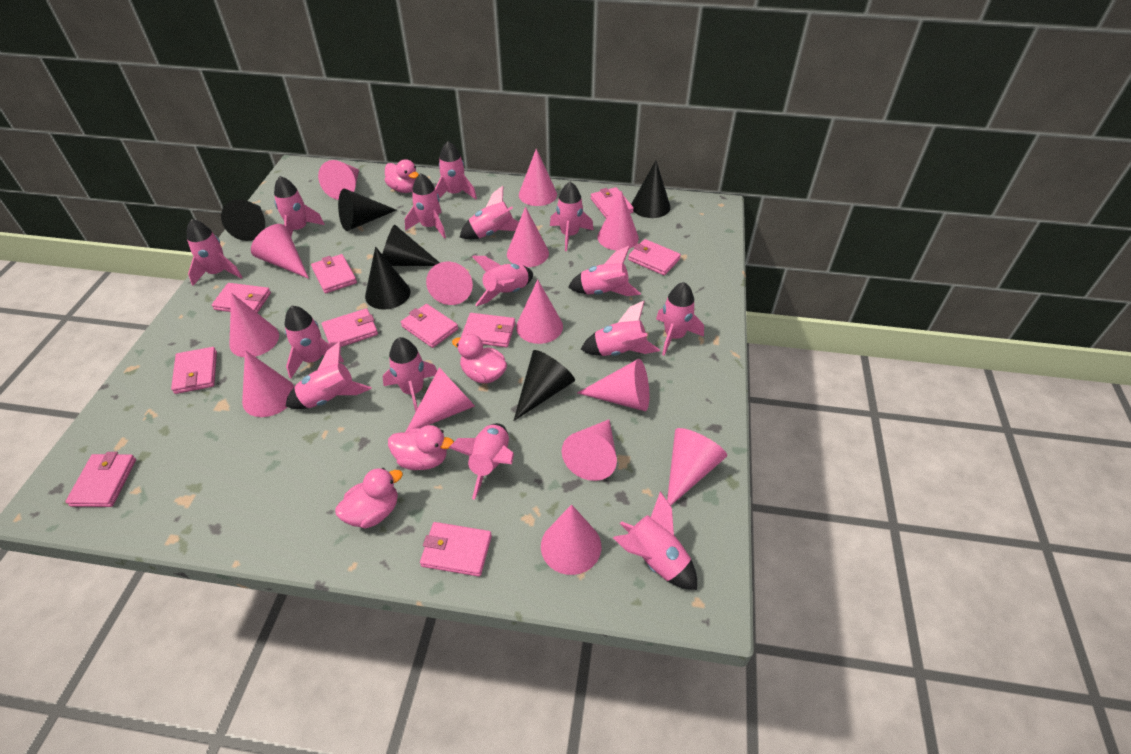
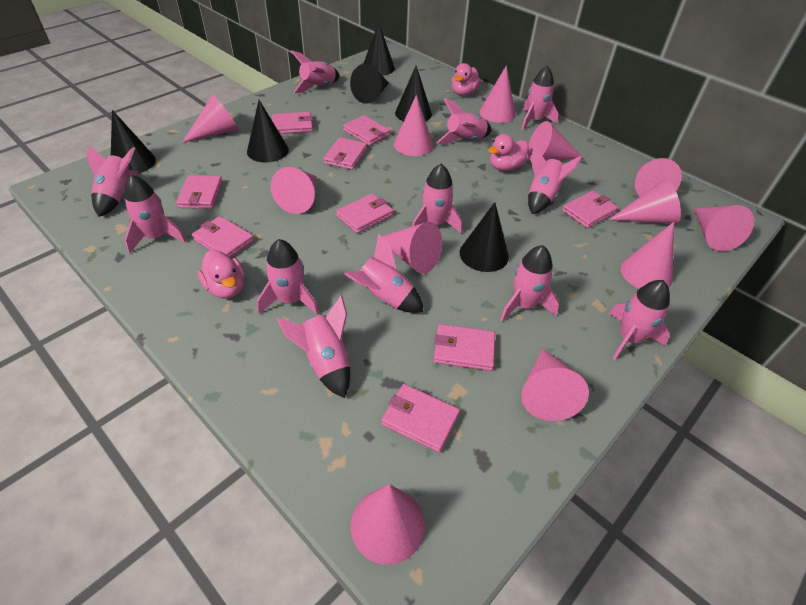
pink cone: 14 -> 12
pink duck: 4 -> 3
pink rocket: 15 -> 12
pink wallet: 10 -> 9

